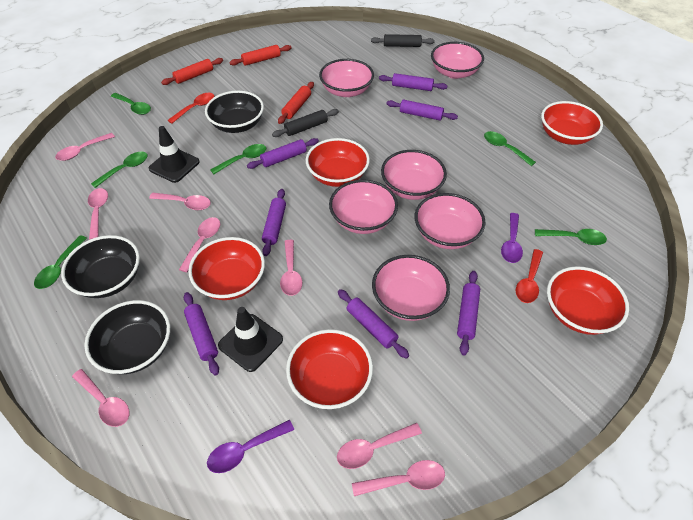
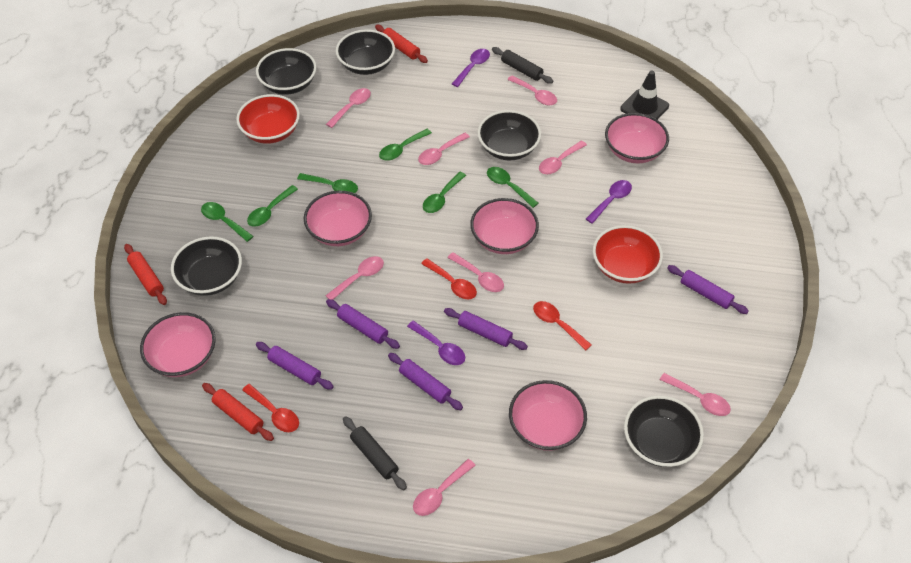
black bowl: 3 -> 5
black traffic cone: 2 -> 1
pink bowl: 6 -> 5
purple rolling pin: 7 -> 5
purple spoon: 2 -> 3
red bowl: 5 -> 2
red spoon: 2 -> 3

